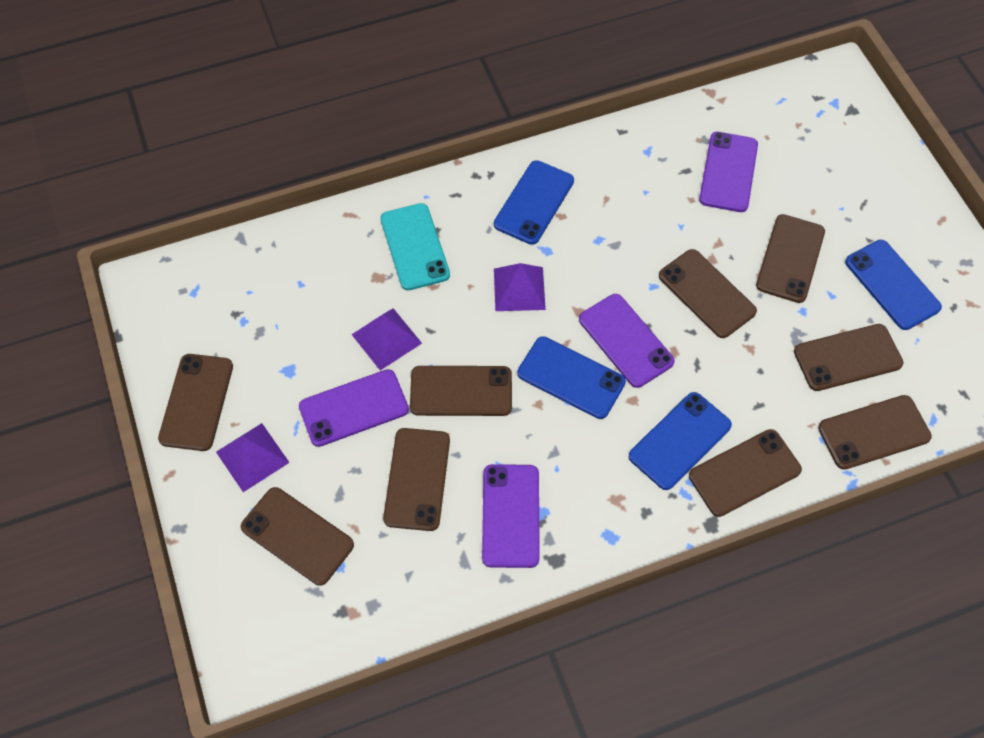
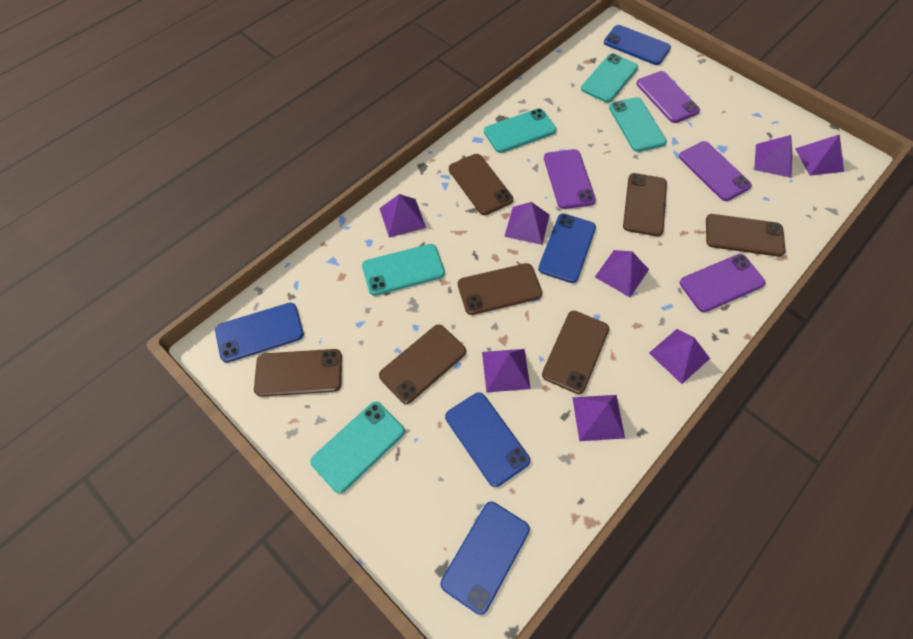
blue phone: 4 -> 5
brown phone: 9 -> 7
purple pyramid: 3 -> 8
turquoise phone: 1 -> 5

